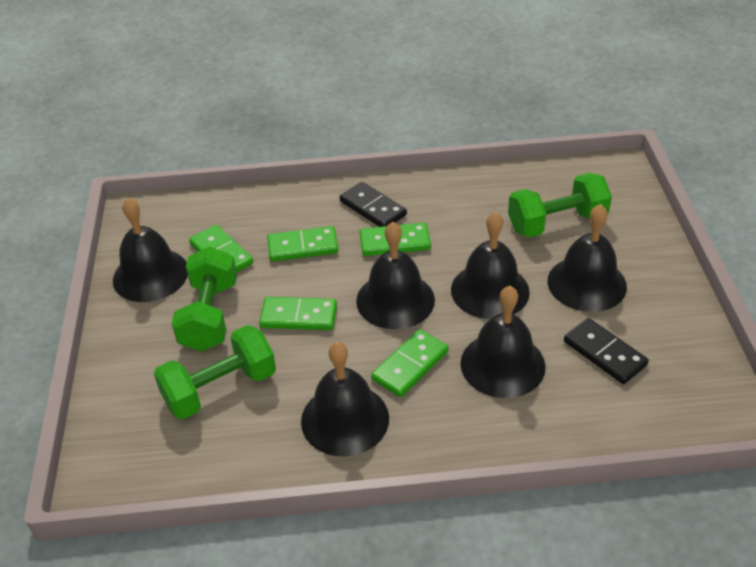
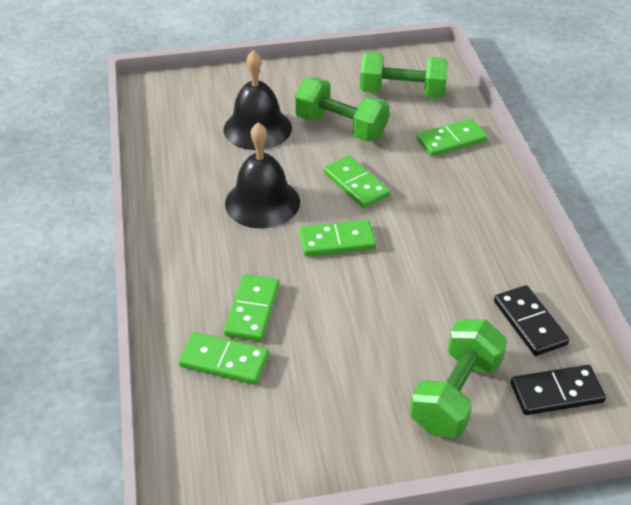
black bell: 6 -> 2

